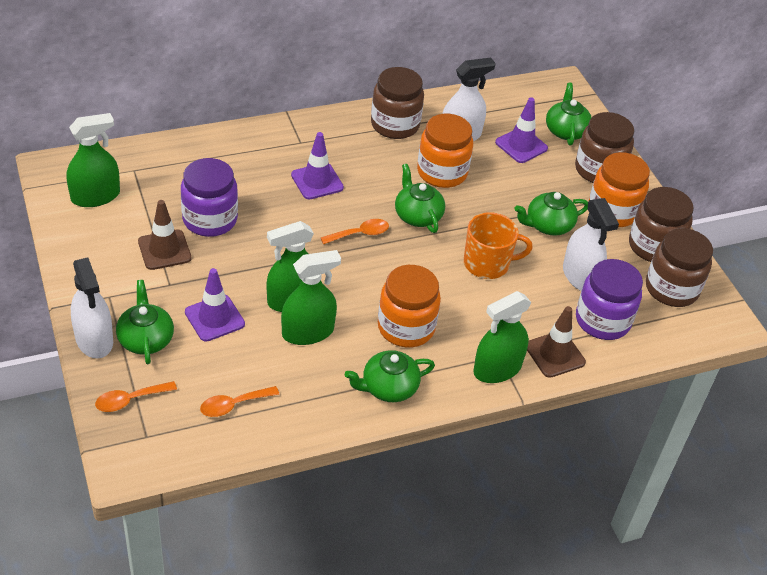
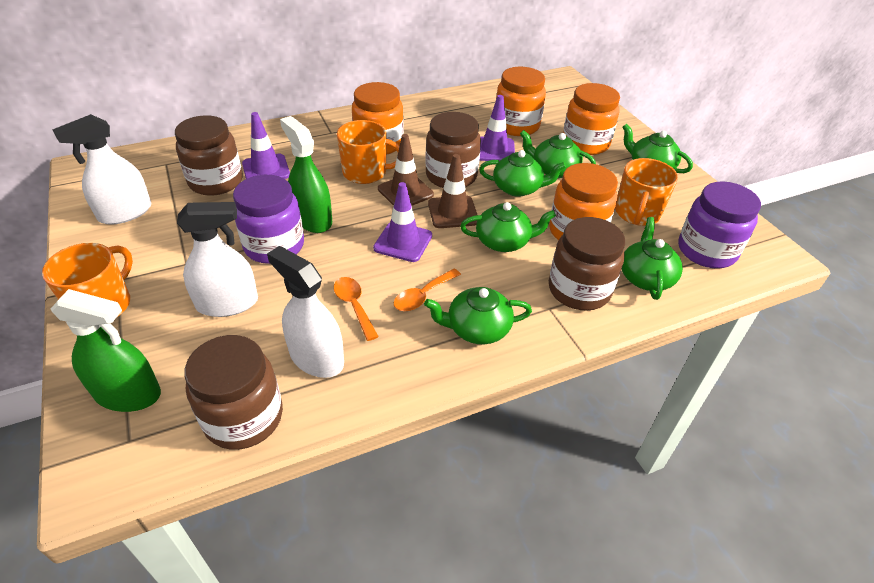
green spray bottle: 4 -> 2
green teapot: 5 -> 6
orange jar: 3 -> 4
orange mug: 1 -> 3
orange spoon: 3 -> 2

